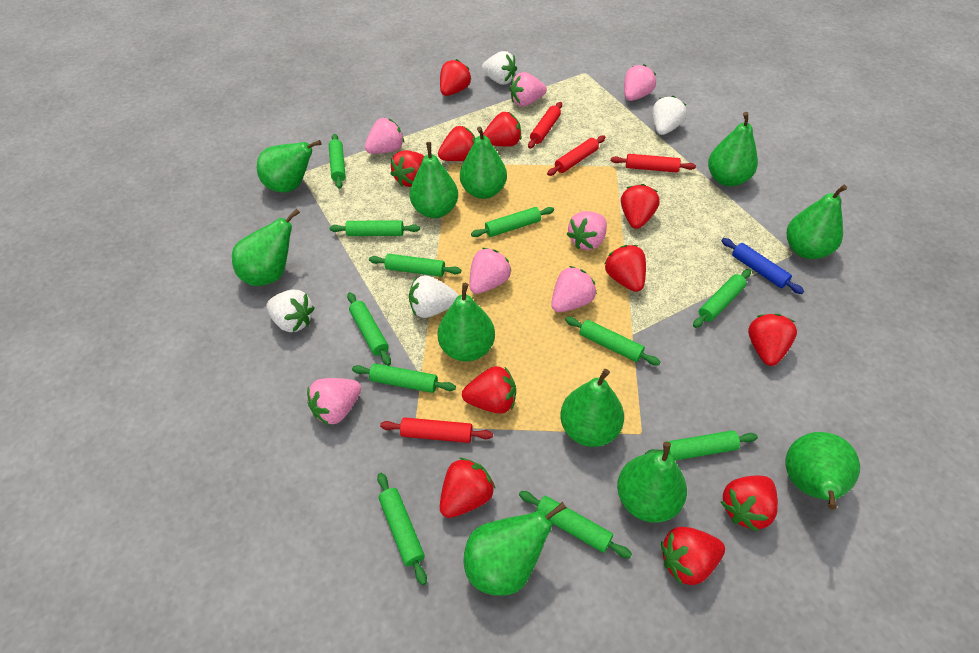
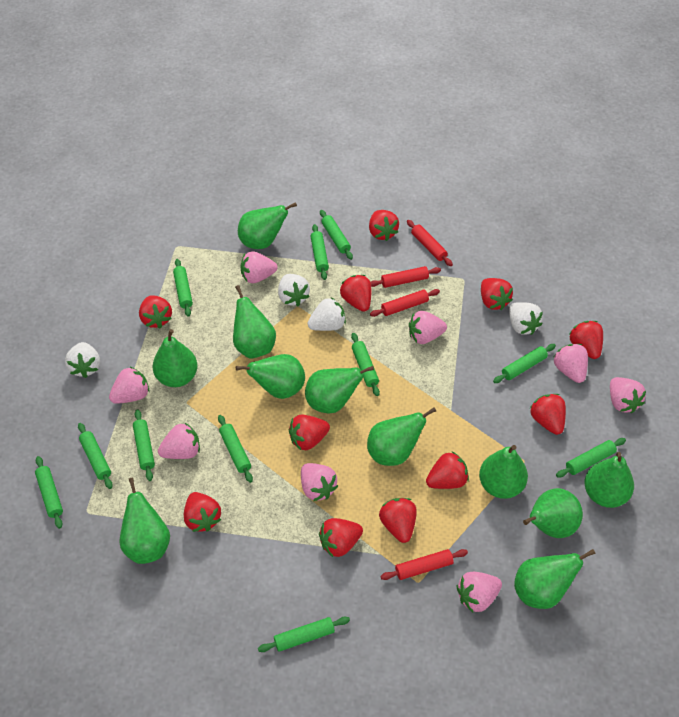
blue rolling pin: 1 -> 0
pink strawberry: 7 -> 8

